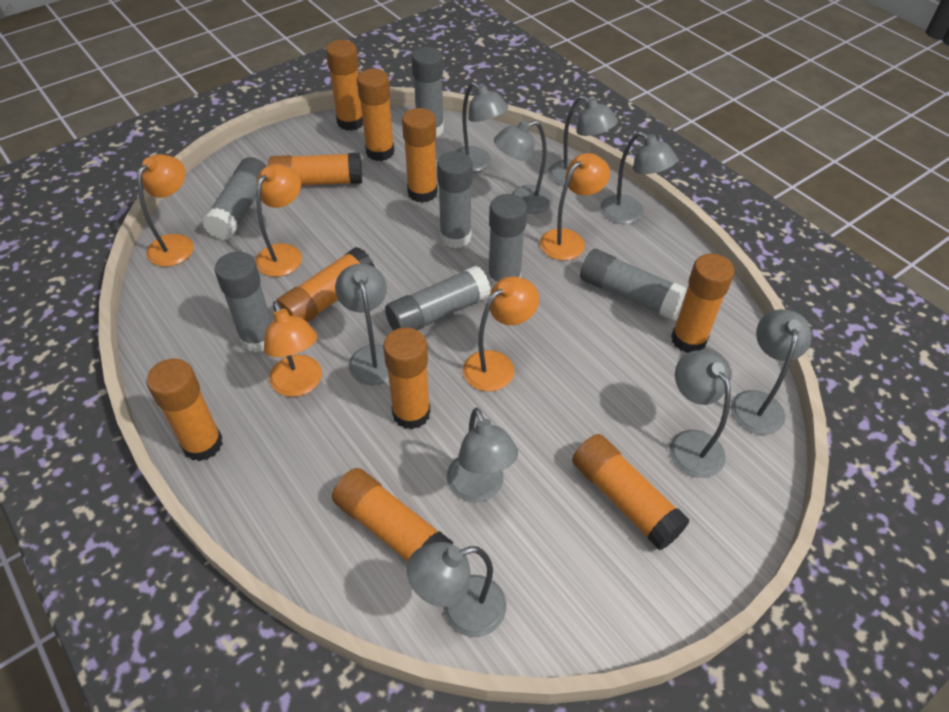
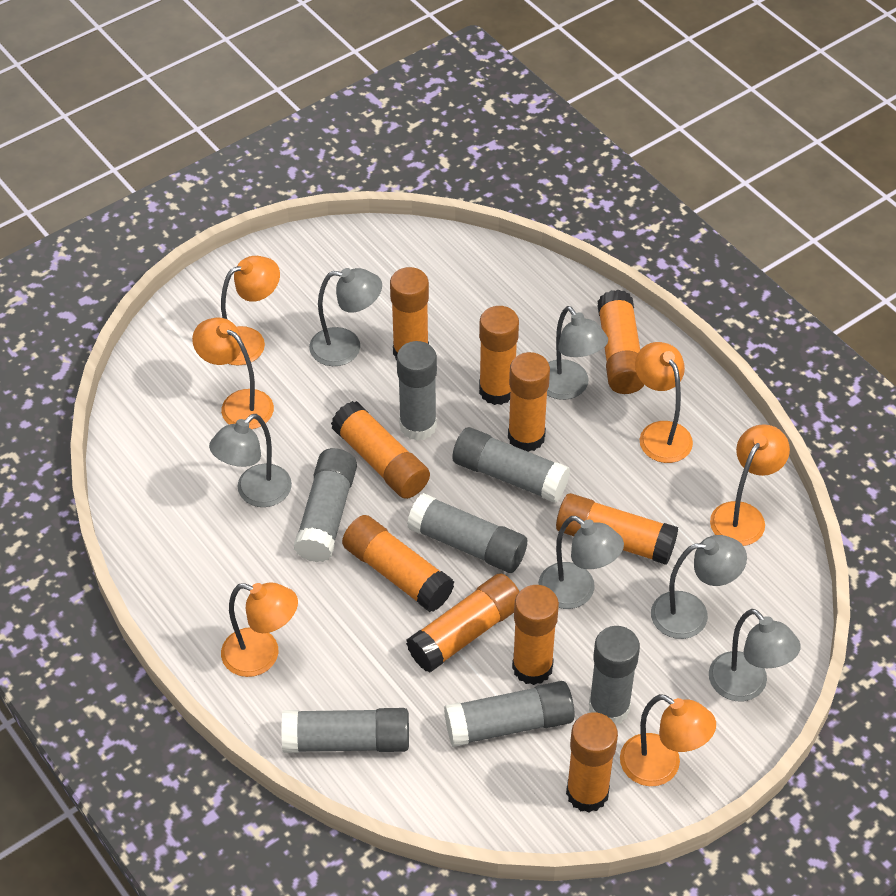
grey lamp: 9 -> 6
orange lamp: 5 -> 6

